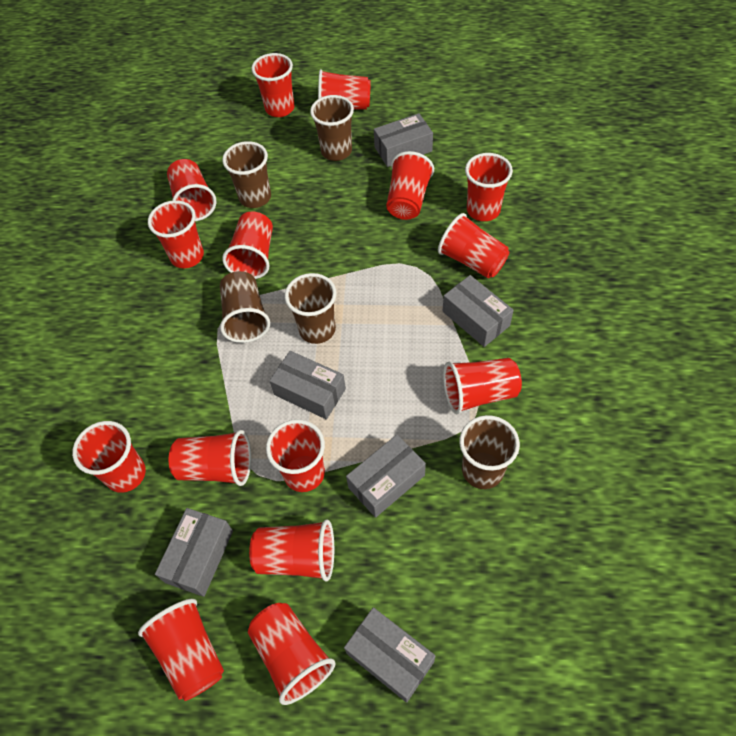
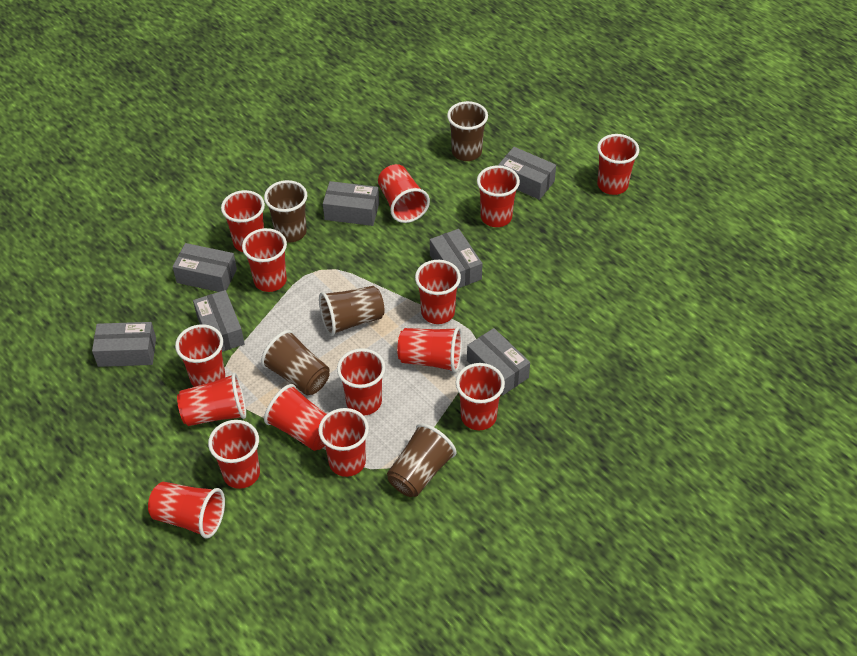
grey box: 6 -> 7

